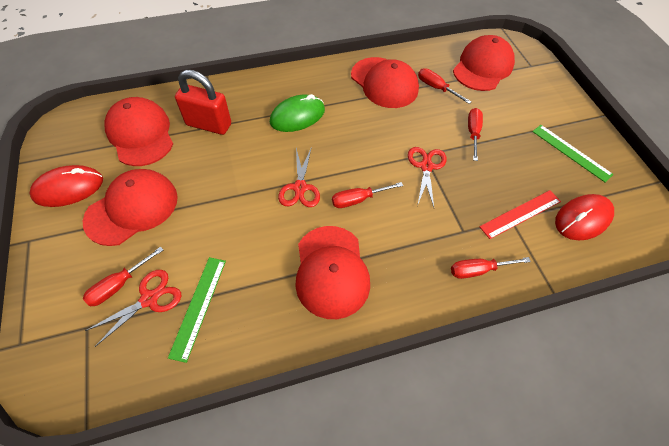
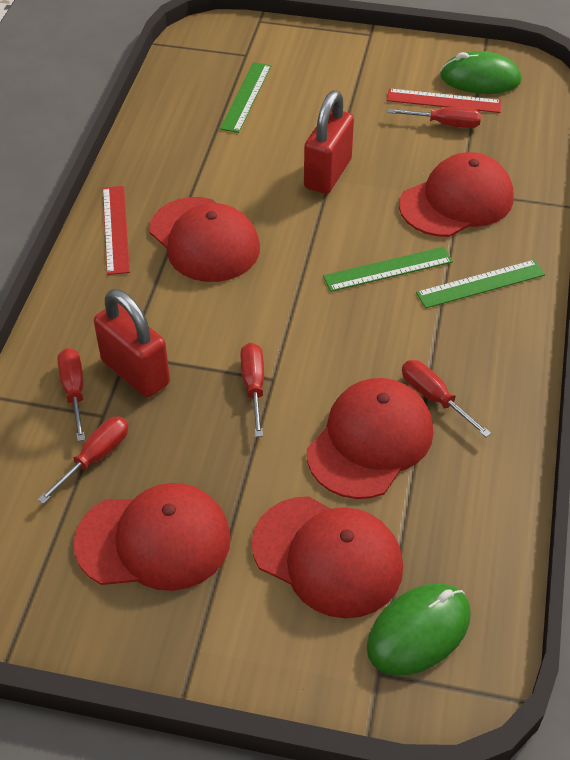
green mouse: 1 -> 2
green ruler: 2 -> 3
red mouse: 2 -> 0
red padlock: 1 -> 2
red ruler: 1 -> 2
red scissors: 3 -> 0

